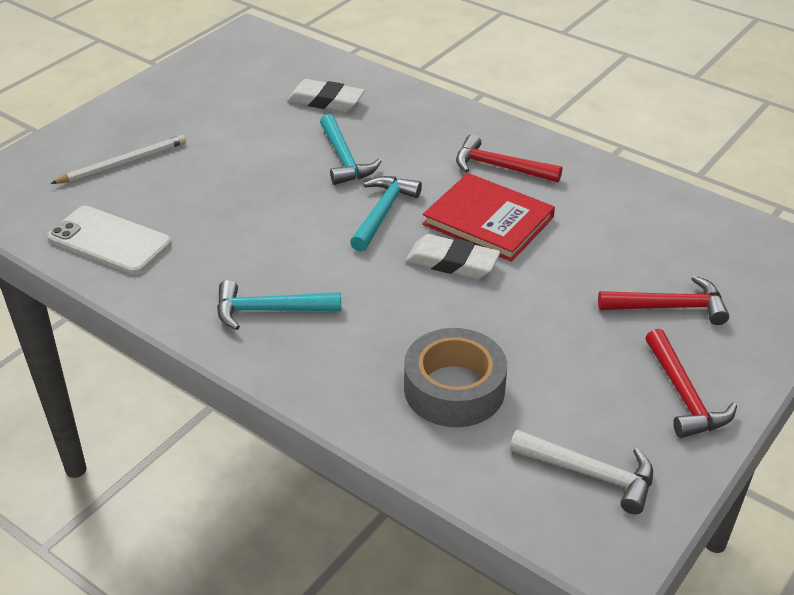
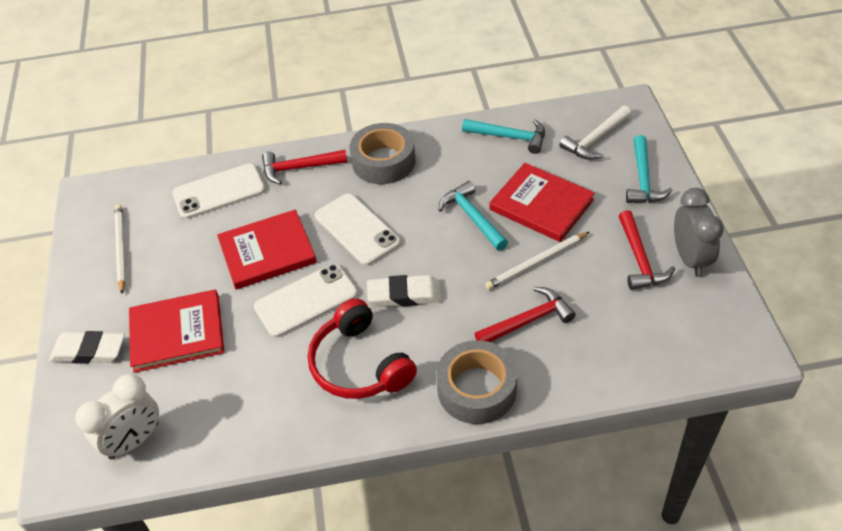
grey clock: 0 -> 1
grey tape: 1 -> 2
red book: 1 -> 3
red headphones: 0 -> 1
white clock: 0 -> 1
white pencil: 1 -> 2
white phone: 1 -> 3

